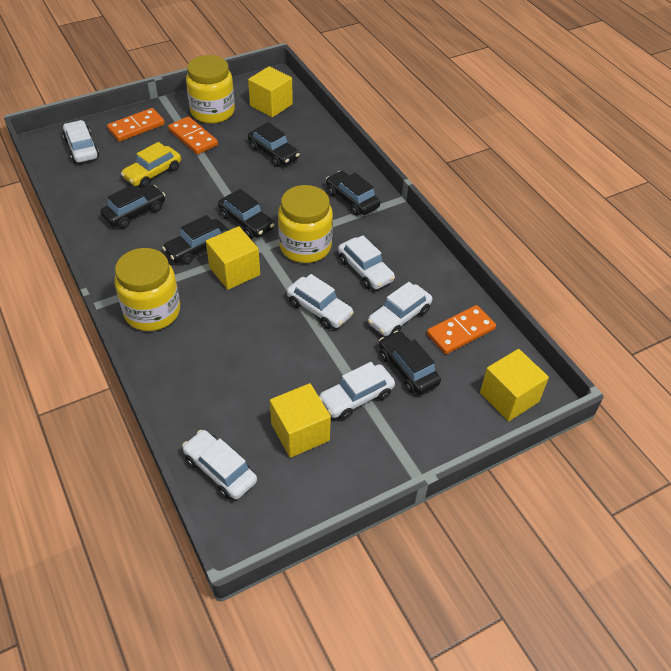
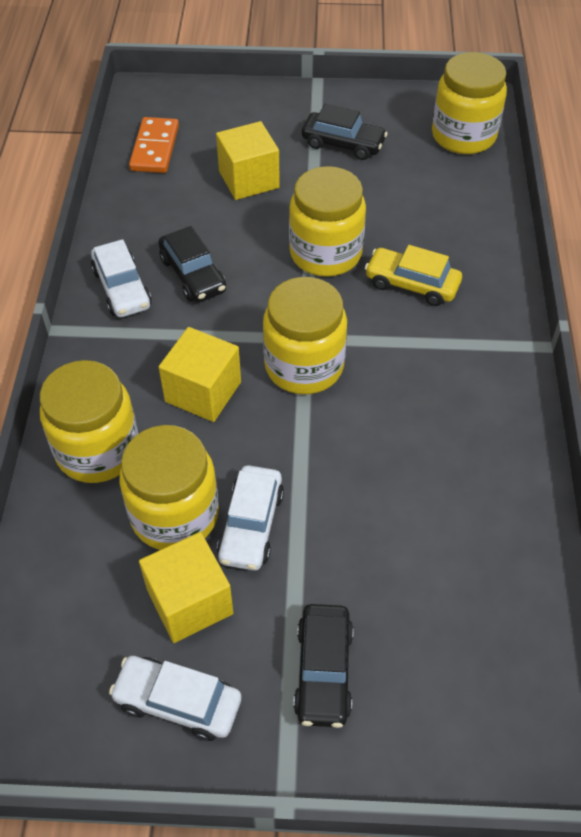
black car: 6 -> 3
orange domino: 3 -> 1
white car: 6 -> 3
yellow cube: 4 -> 3
yellow jar: 3 -> 5

